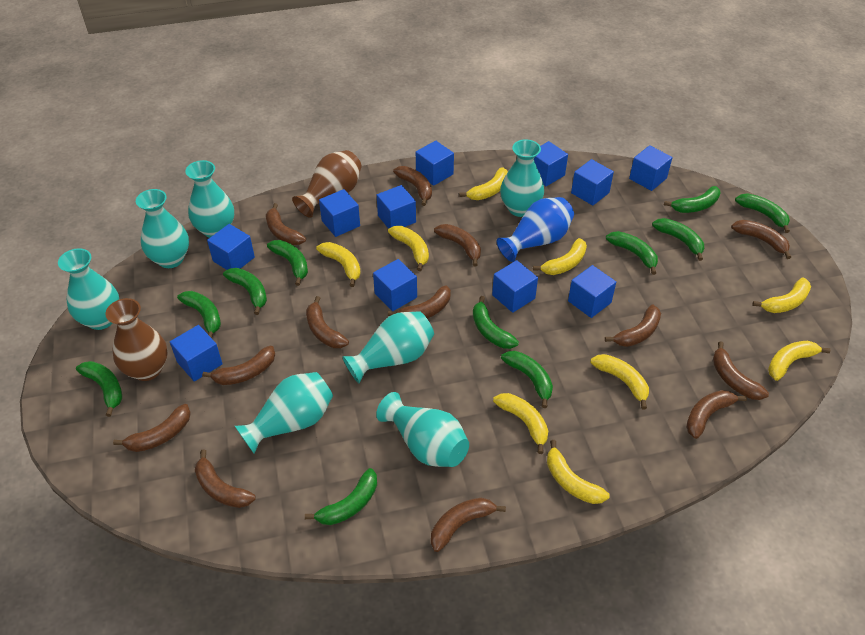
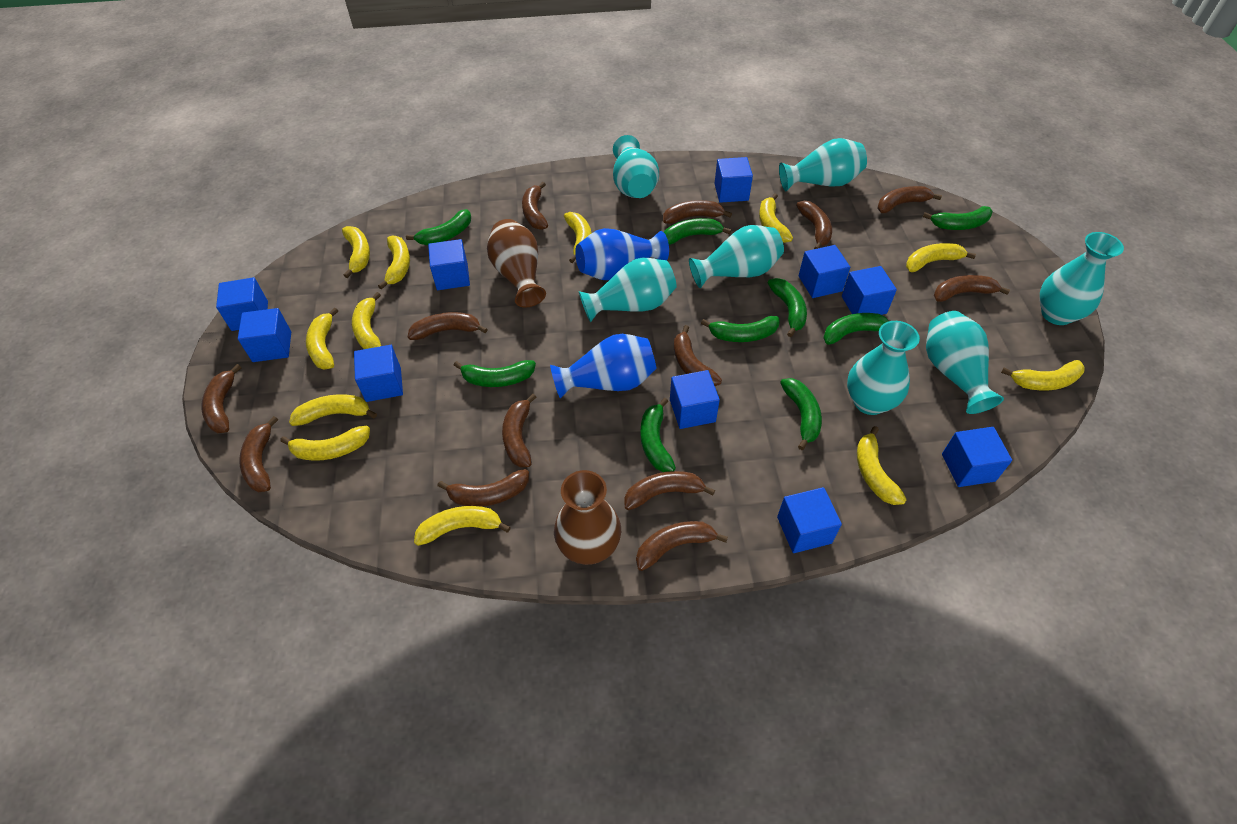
blue cube: 11 -> 10
blue vase: 1 -> 2
green banana: 11 -> 9
yellow banana: 9 -> 12

